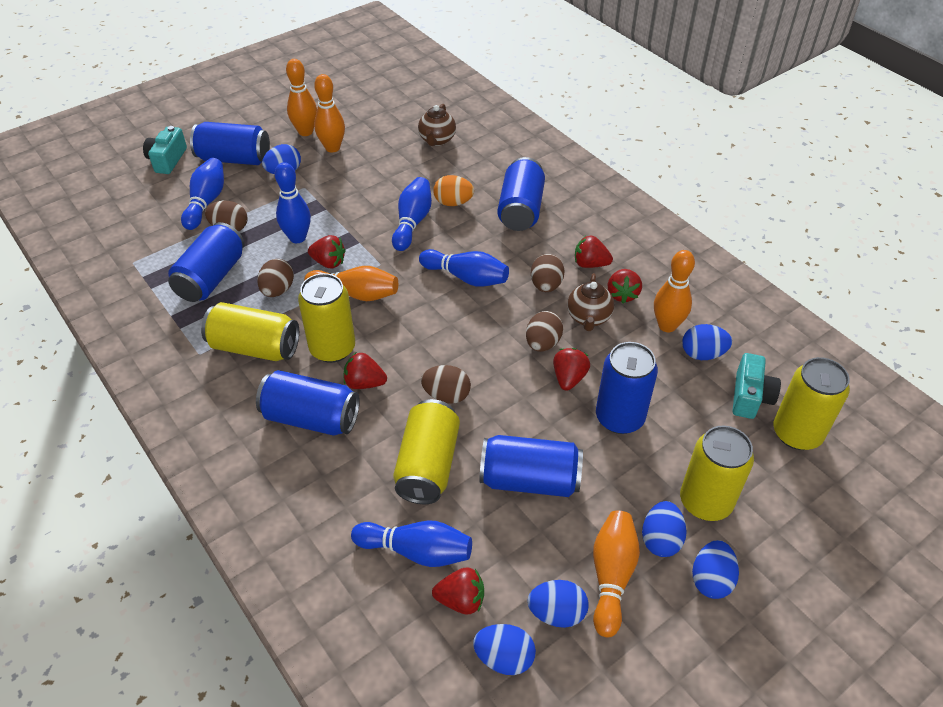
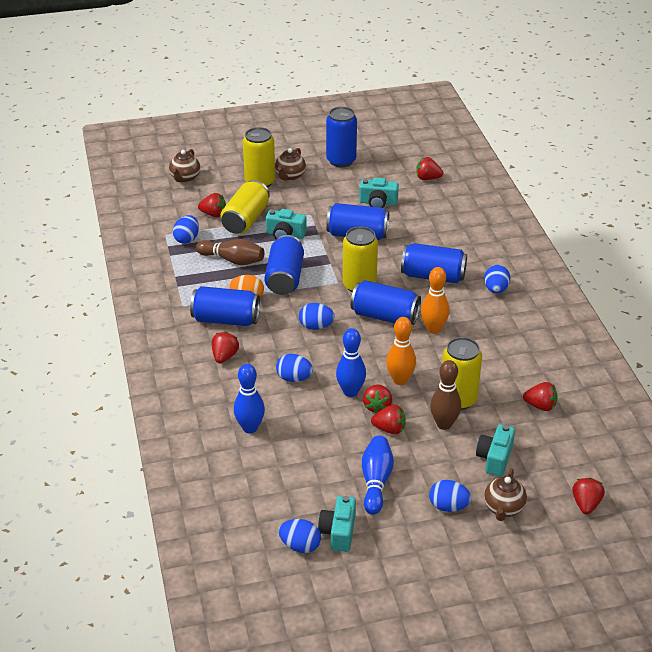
blue bowling pin: 5 -> 3
brown bowling pin: 0 -> 2
brown egg: 5 -> 0
brown teapot: 2 -> 3
orange bowling pin: 5 -> 2
red strawberry: 6 -> 7
turquoise camera: 2 -> 4
yellow can: 5 -> 4

